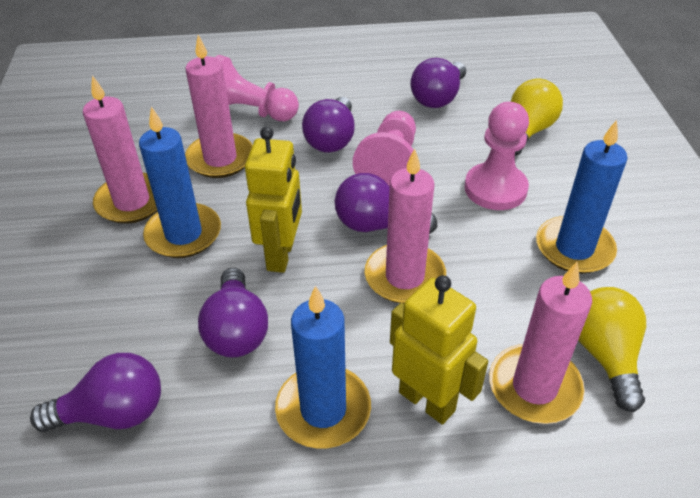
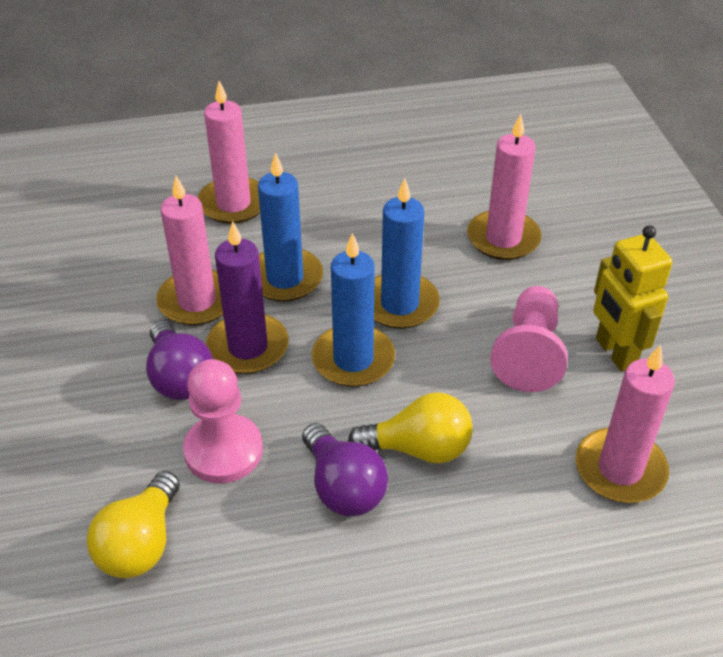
pink pawn: 3 -> 2
purple candle: 0 -> 1
purple light bulb: 5 -> 2
yellow robot: 2 -> 1

